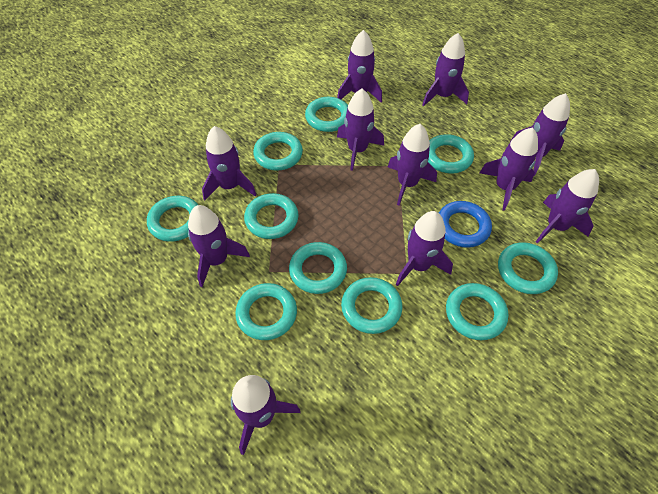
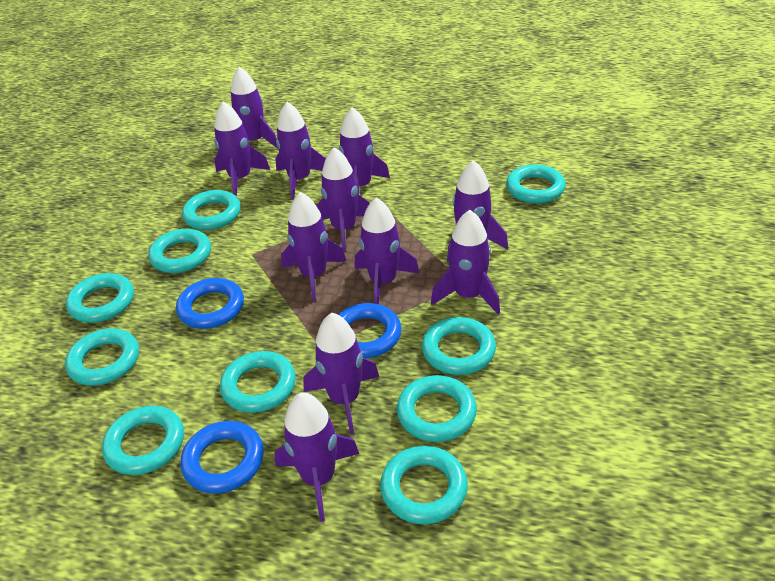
blue ring: 1 -> 3

